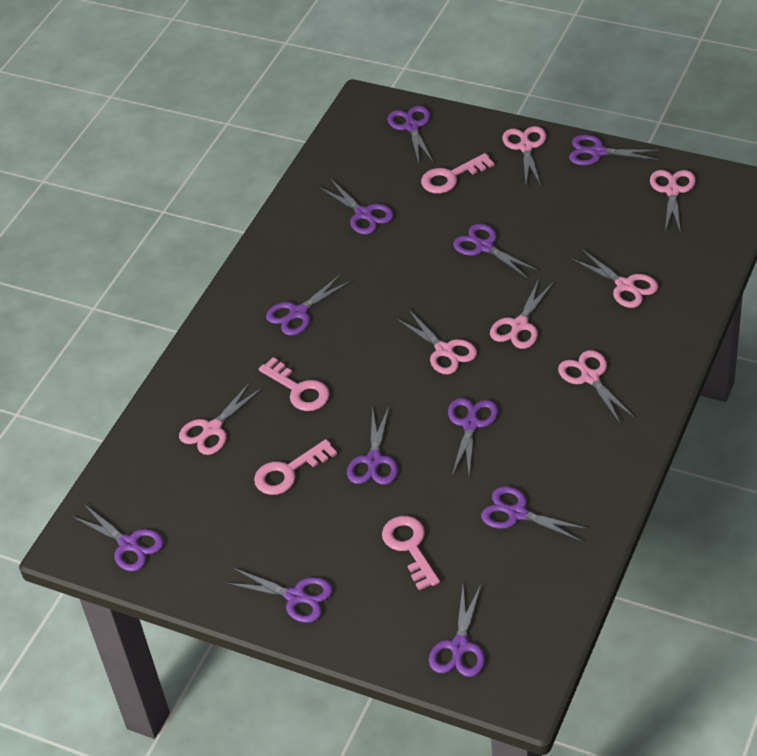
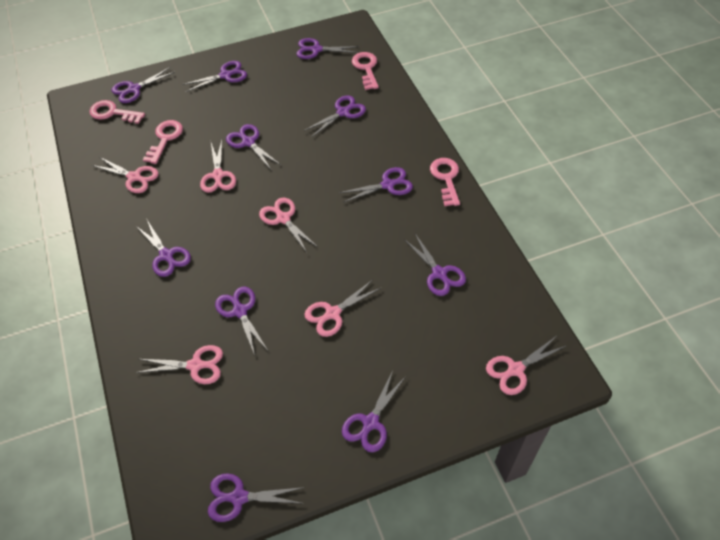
pink scissors: 7 -> 6

